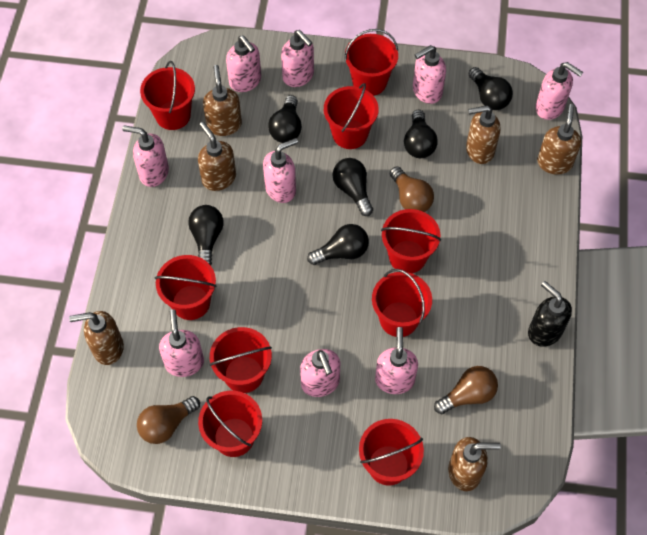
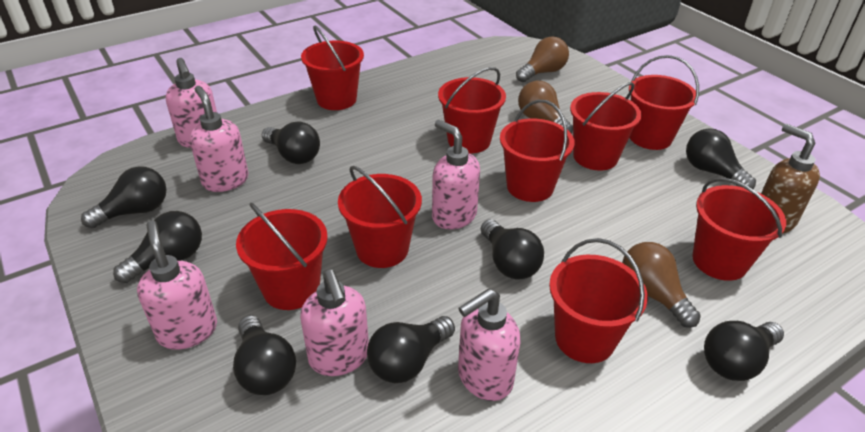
black light bulb: 6 -> 8
black soap dispenser: 1 -> 0
brown soap dispenser: 6 -> 1
pink soap dispenser: 9 -> 6

